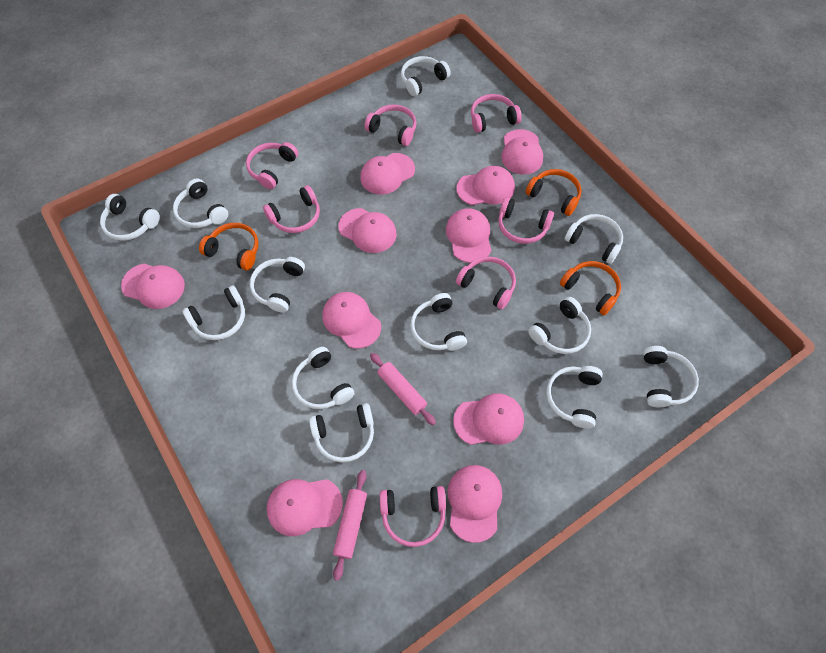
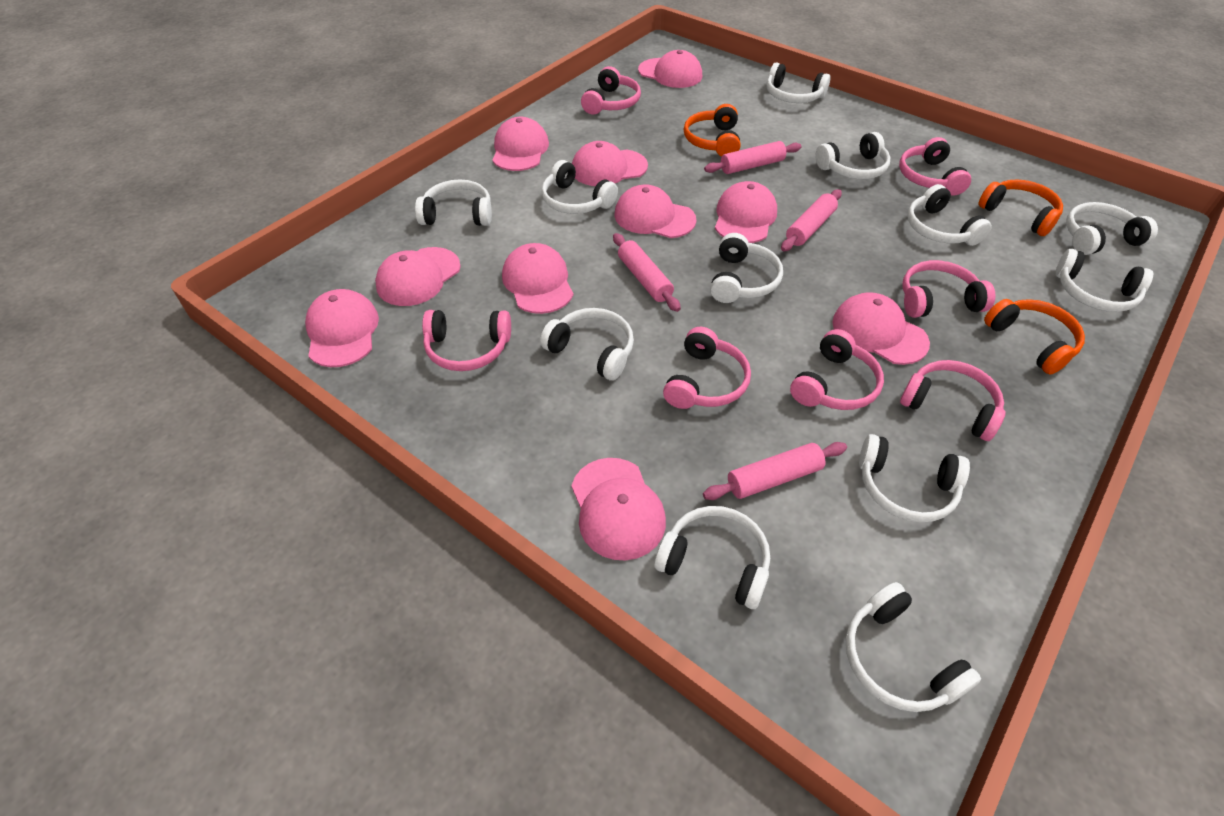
pink rolling pin: 2 -> 4

